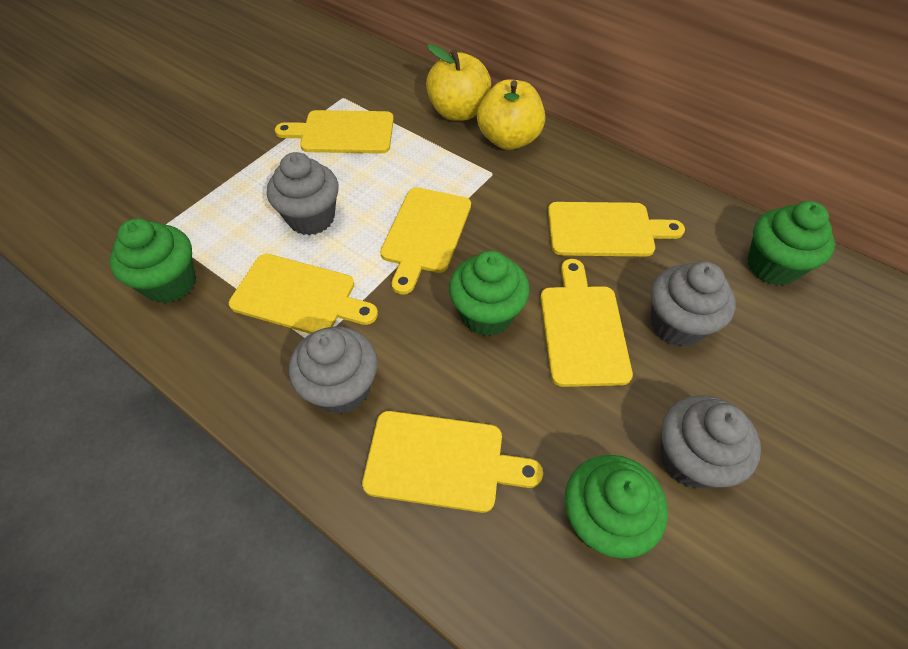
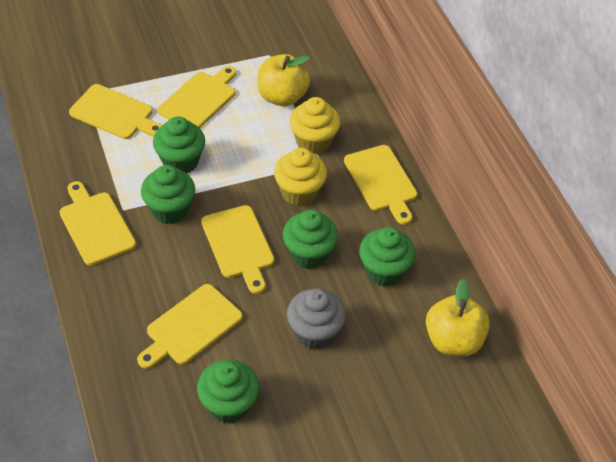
green cupcake: 4 -> 5
grey cupcake: 4 -> 1
yellow cupcake: 0 -> 2

